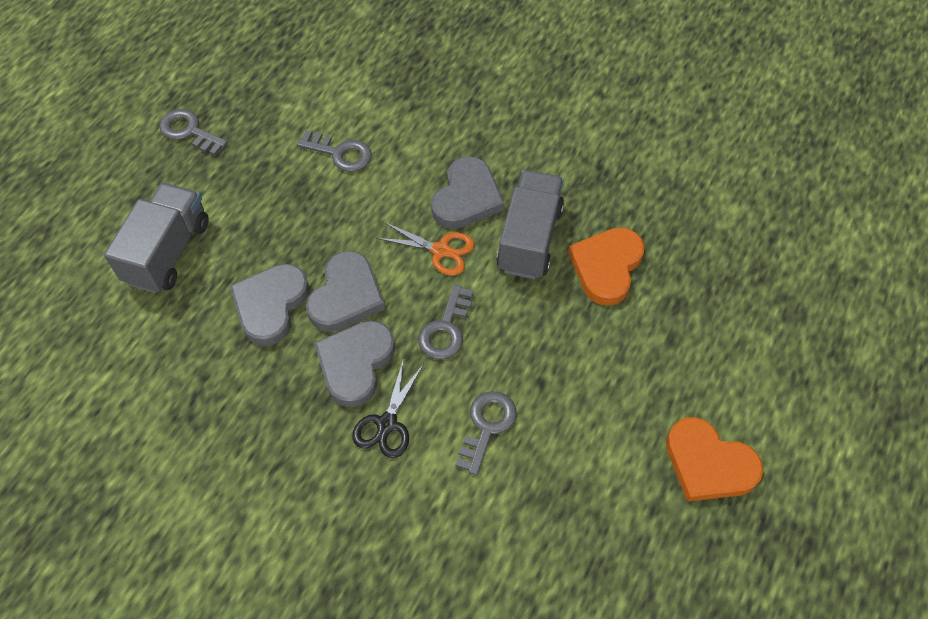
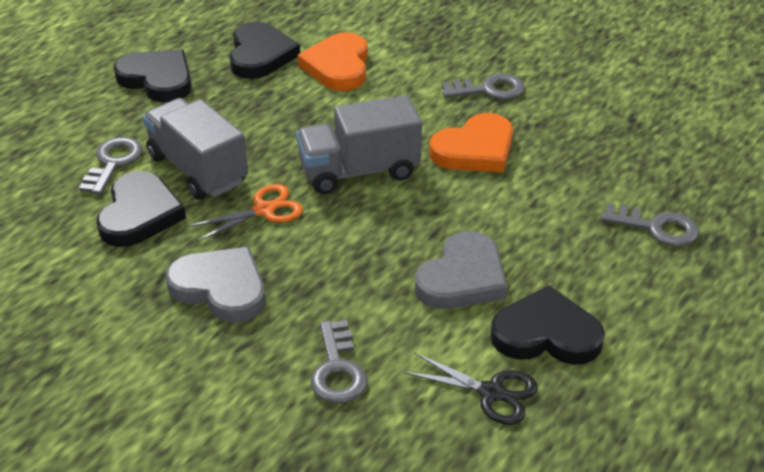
black heart: 0 -> 4
grey heart: 4 -> 2

